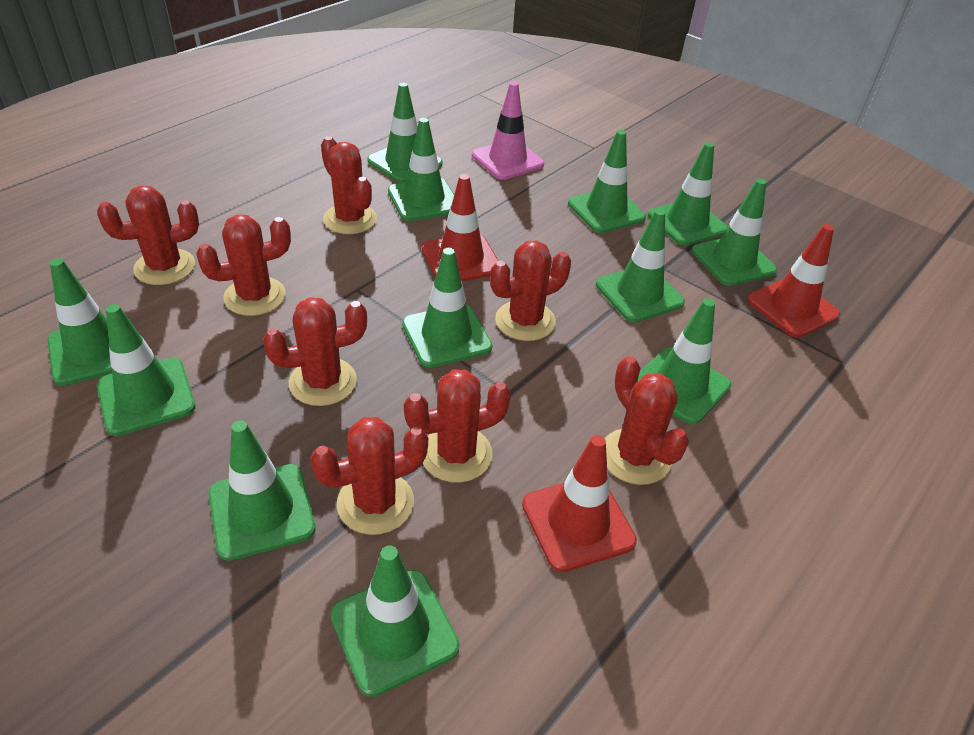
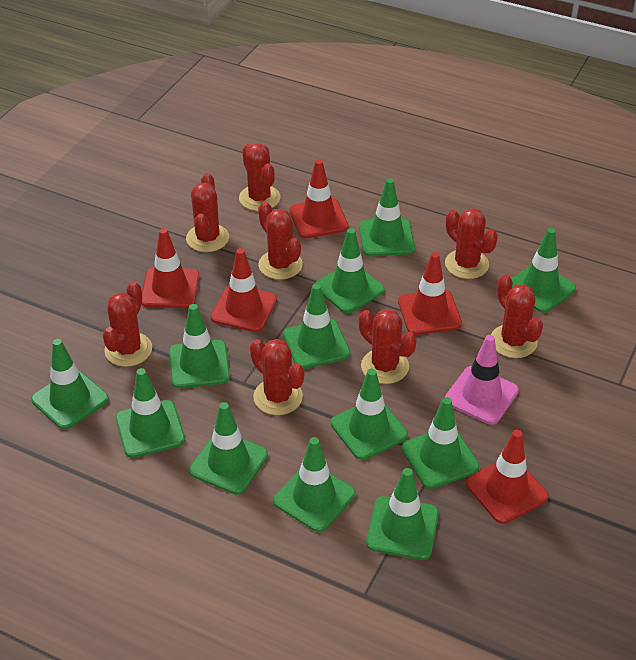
red traffic cone: 3 -> 5

